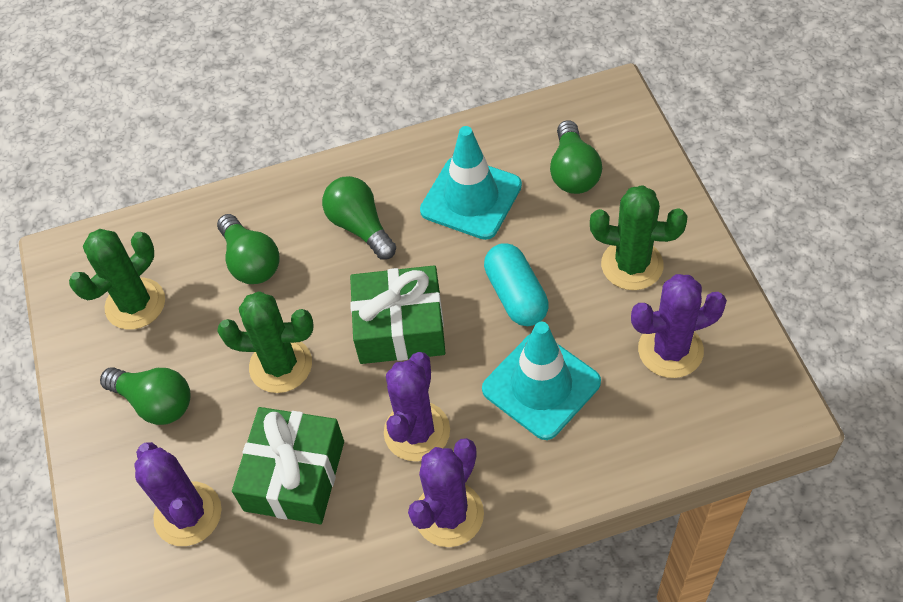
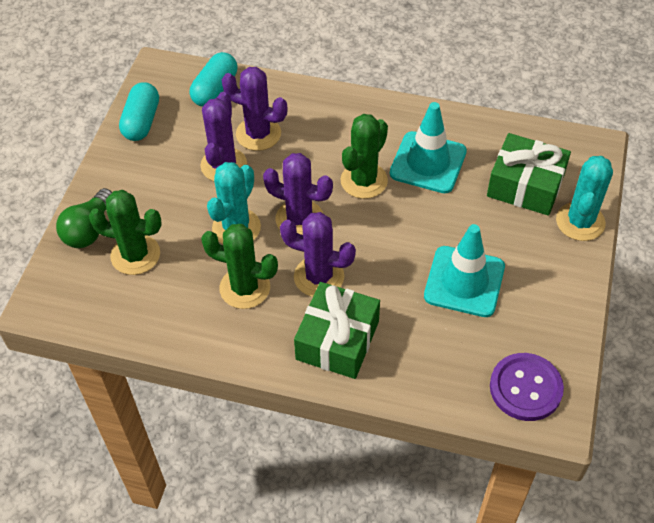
green light bulb: 4 -> 1
purple button: 0 -> 1
turquoise cactus: 0 -> 2
turquoise capsule: 1 -> 2

